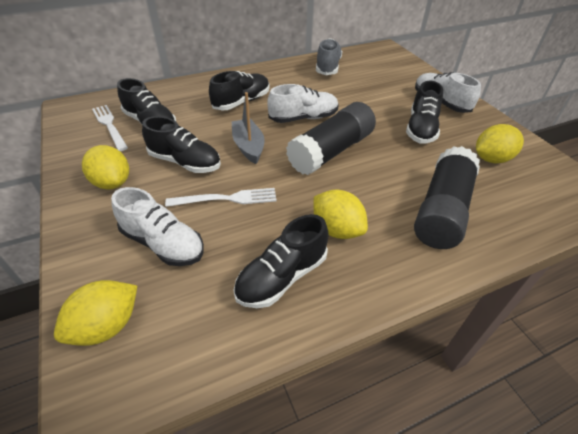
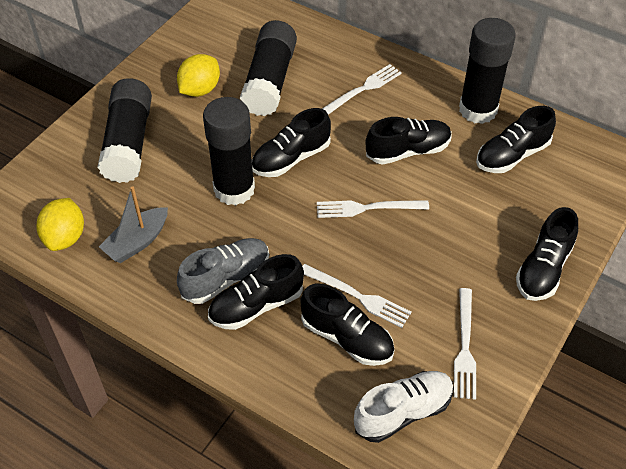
black glue stick: 2 -> 4
black shoe: 5 -> 6
white fork: 2 -> 4
white shoe: 3 -> 1
yellow lemon: 4 -> 2

